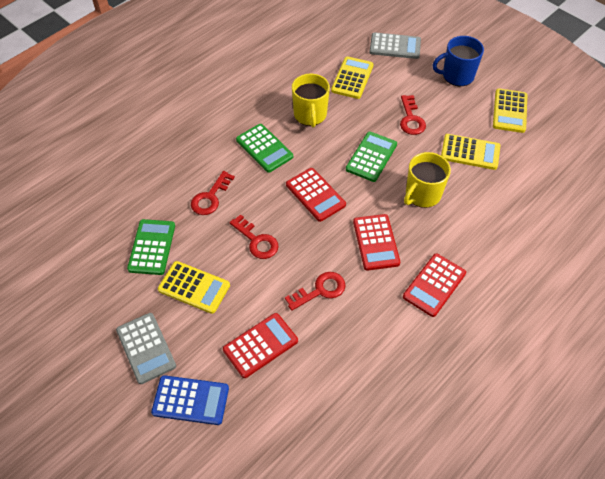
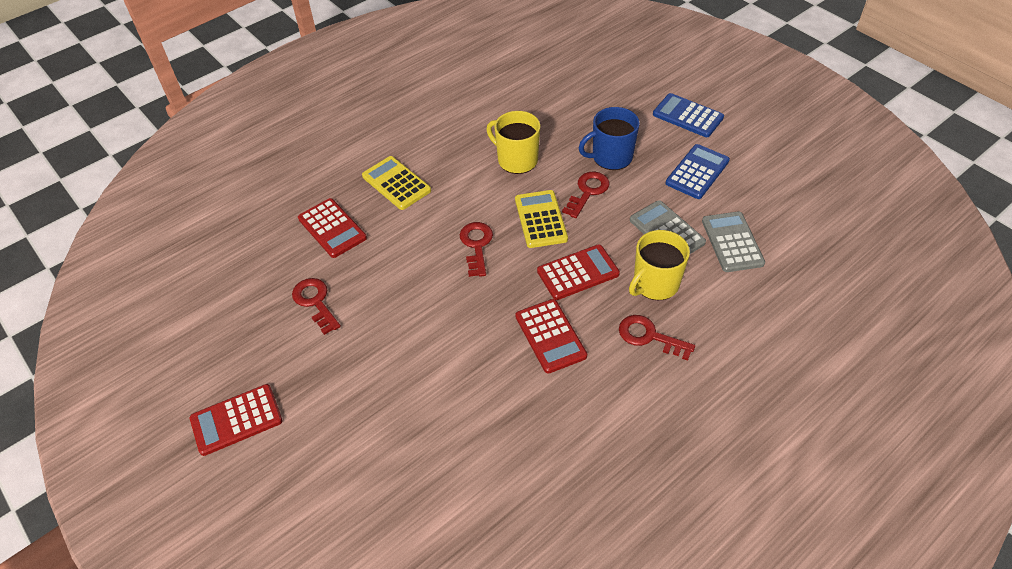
blue calculator: 1 -> 2
green calculator: 3 -> 0
yellow calculator: 4 -> 2

